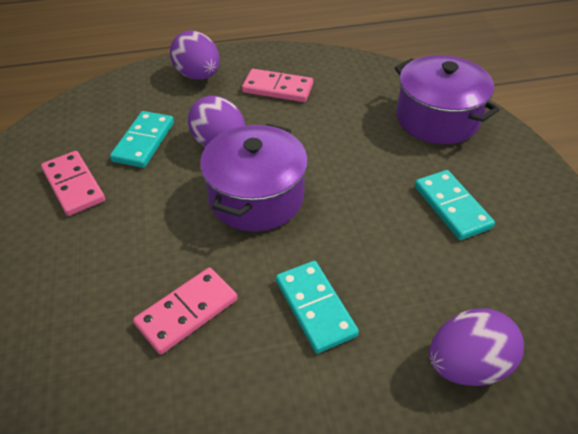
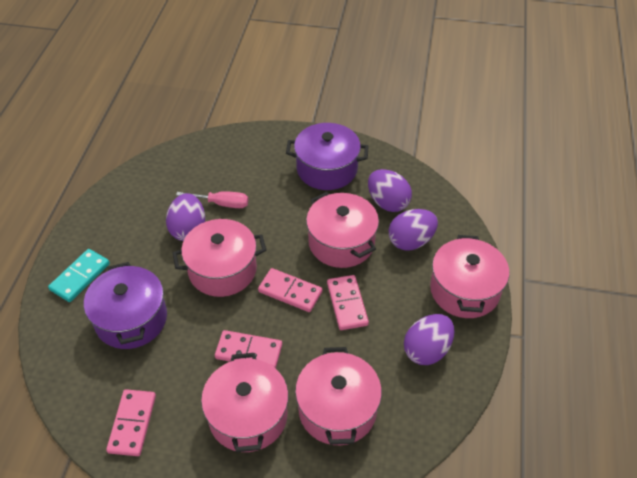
pink domino: 3 -> 4
pink pot: 0 -> 5
pink screwdriver: 0 -> 1
purple egg: 3 -> 4
turquoise domino: 3 -> 1

